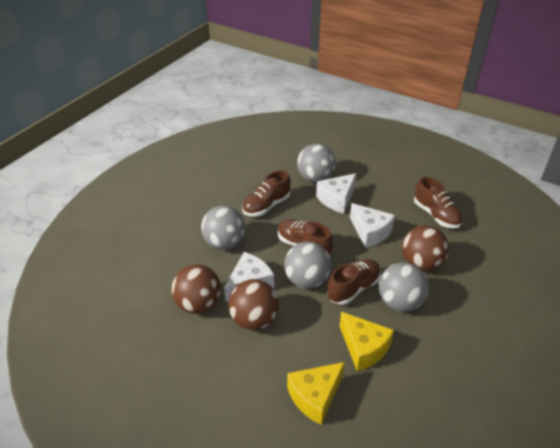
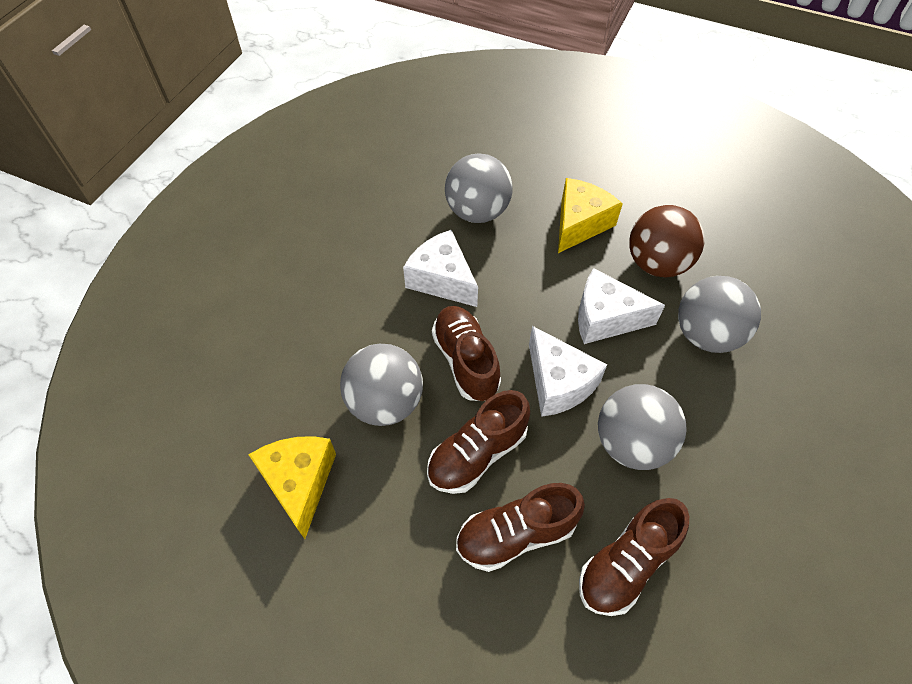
brown ball: 3 -> 1

